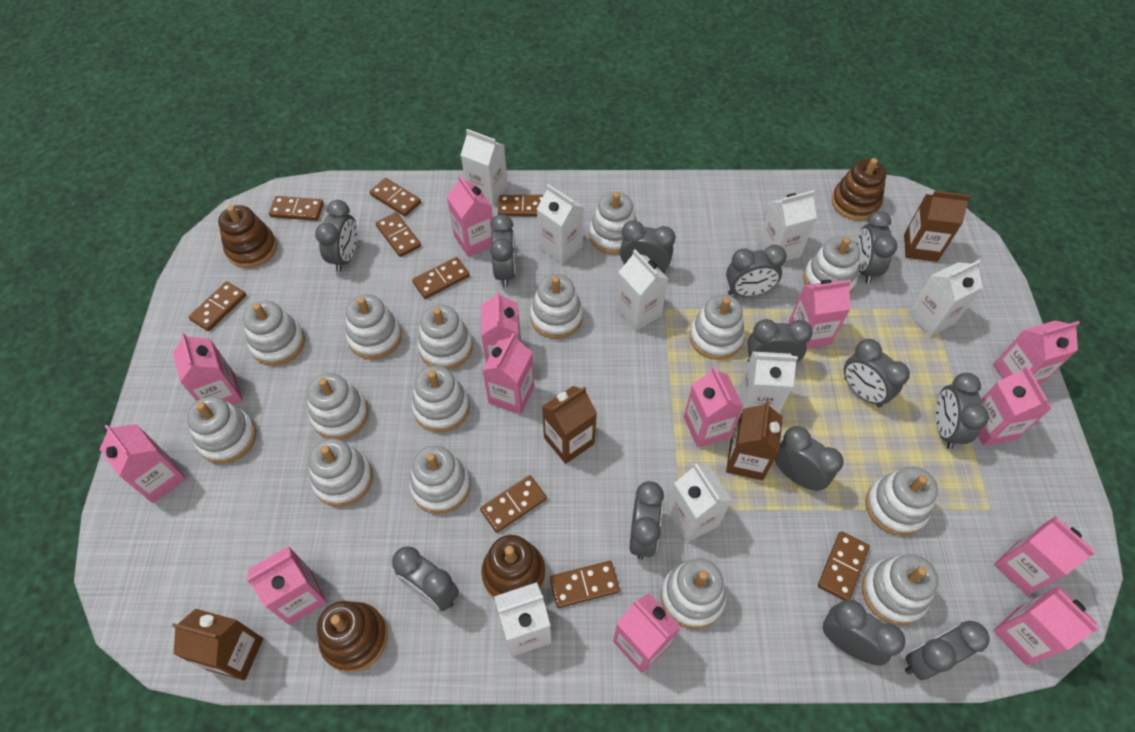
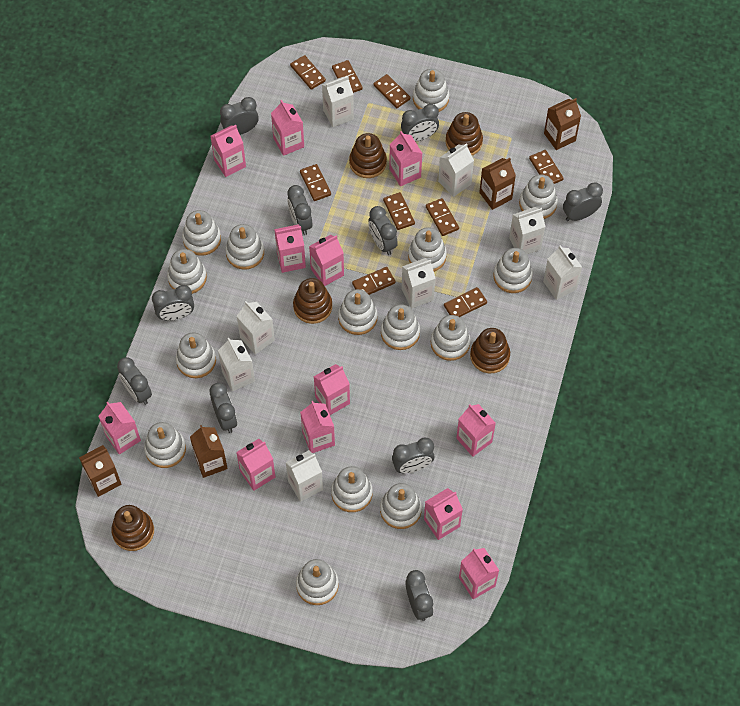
brown stacking toy: 4 -> 5
grey clock: 13 -> 10
pink carton: 13 -> 12

